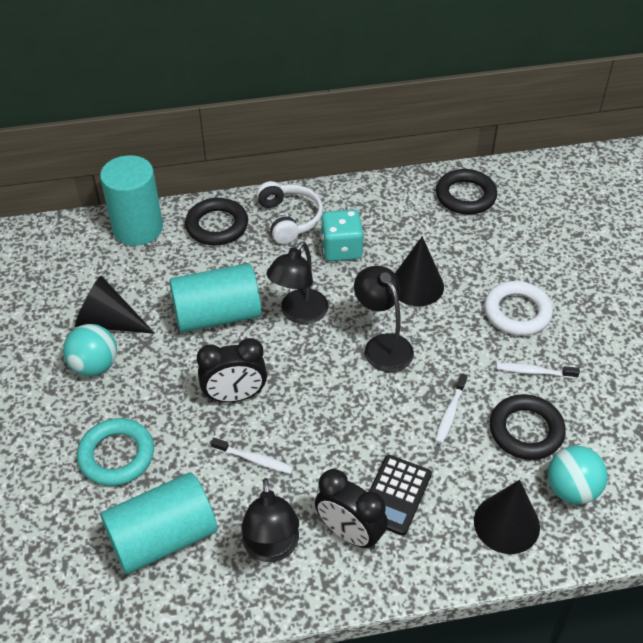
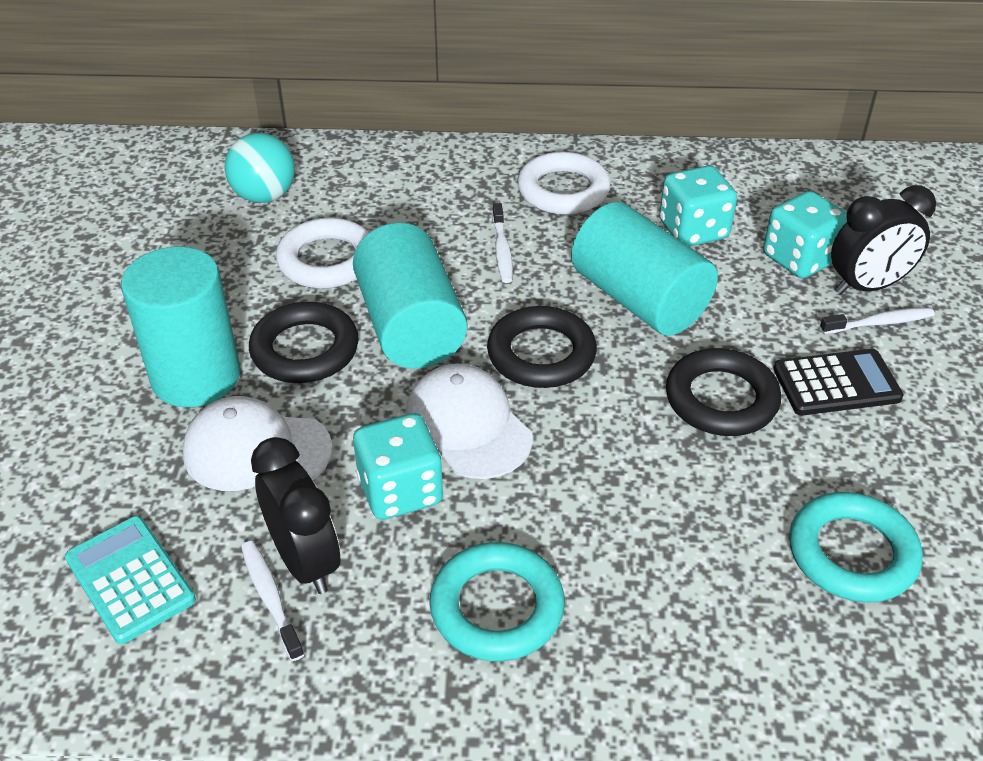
black cone: 3 -> 0
black lamp: 3 -> 0
turquoise ball: 2 -> 1
turquoise calculator: 0 -> 1
turquoise dice: 1 -> 3
turquoise ring: 1 -> 2
white cap: 0 -> 2
white headphones: 1 -> 0
white ring: 1 -> 2

